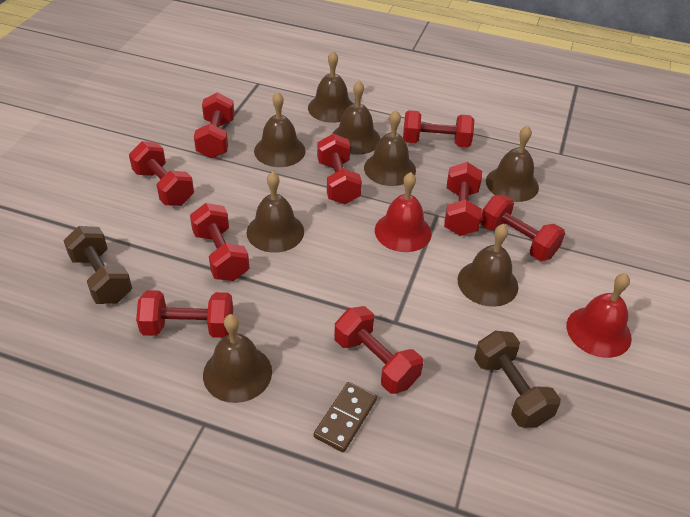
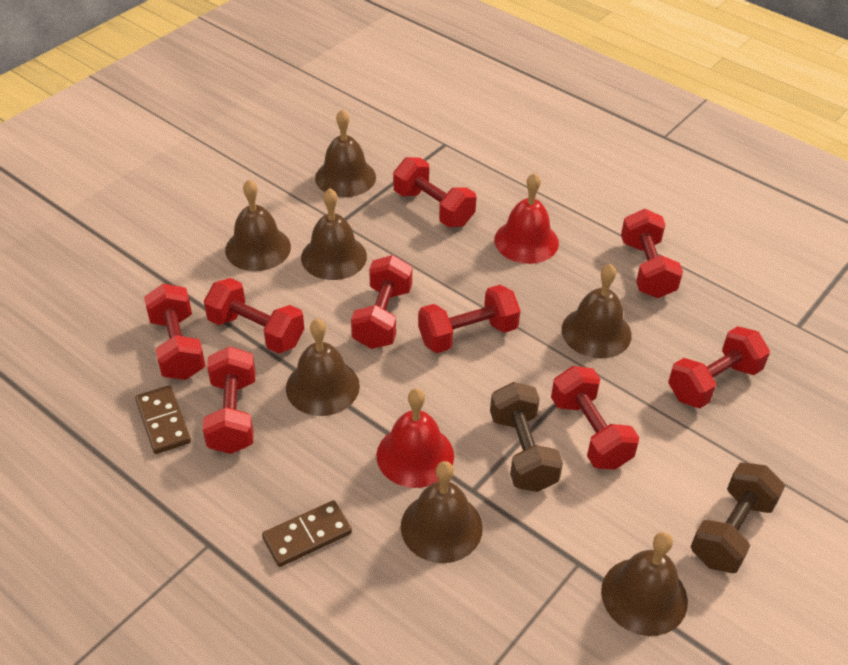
brown bell: 8 -> 7
brown domino: 1 -> 2

